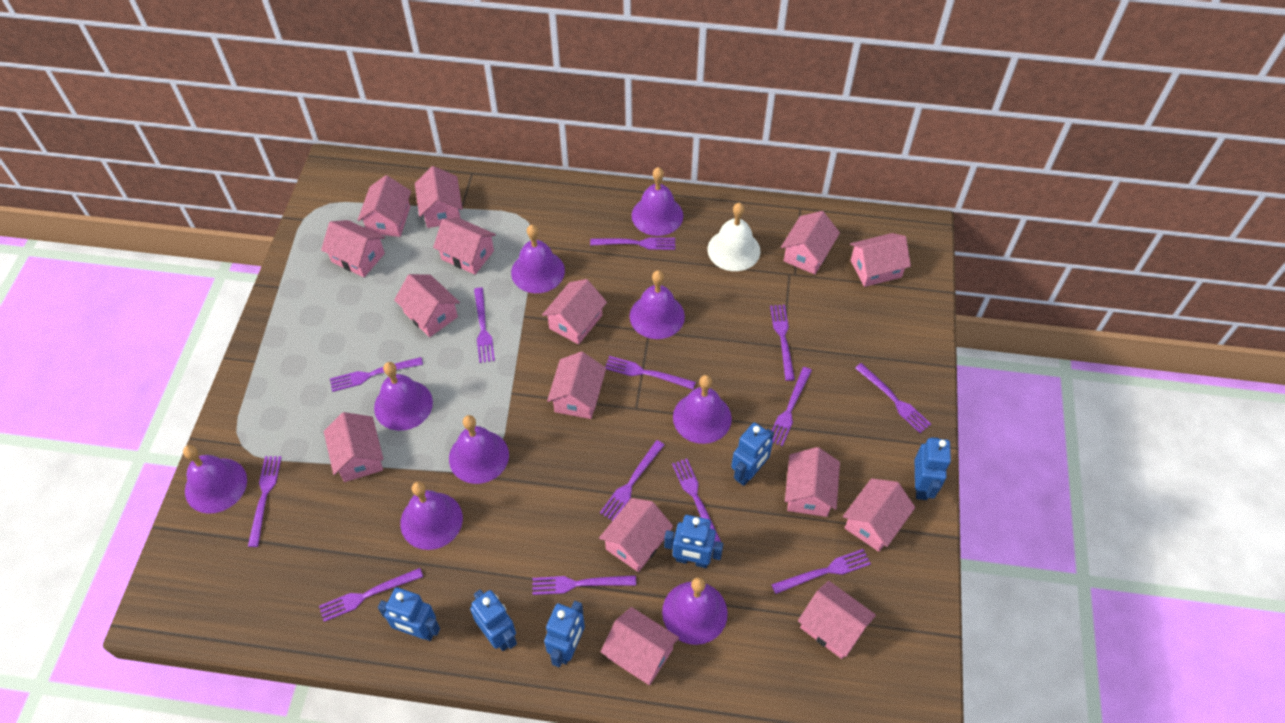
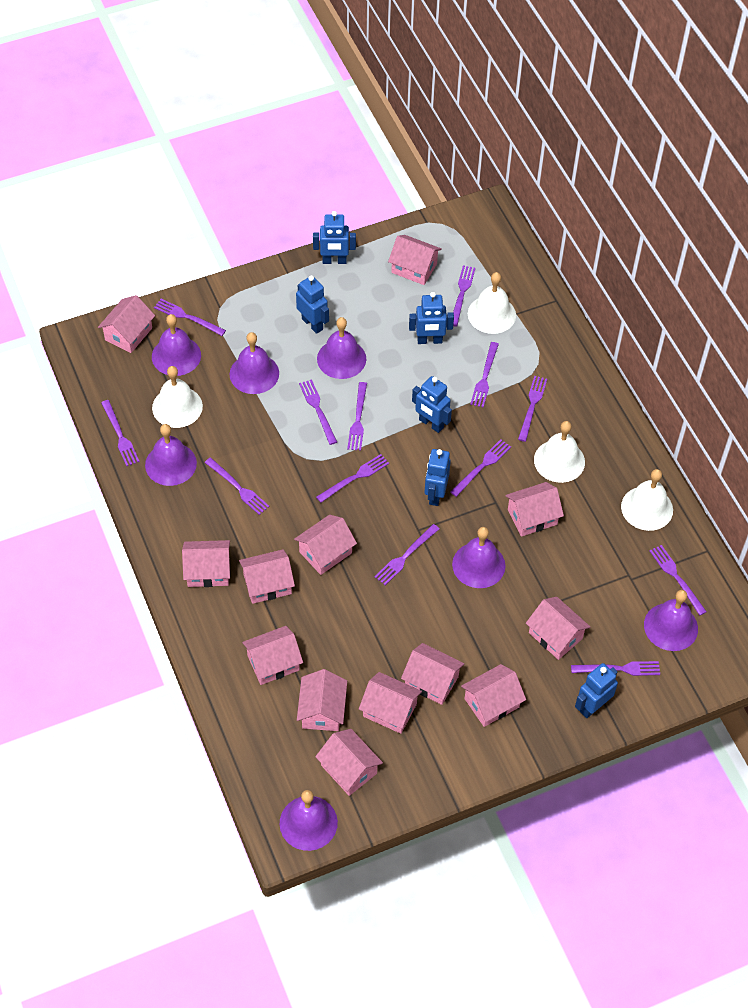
pink house: 15 -> 13
purple bell: 9 -> 7
white bell: 1 -> 4

